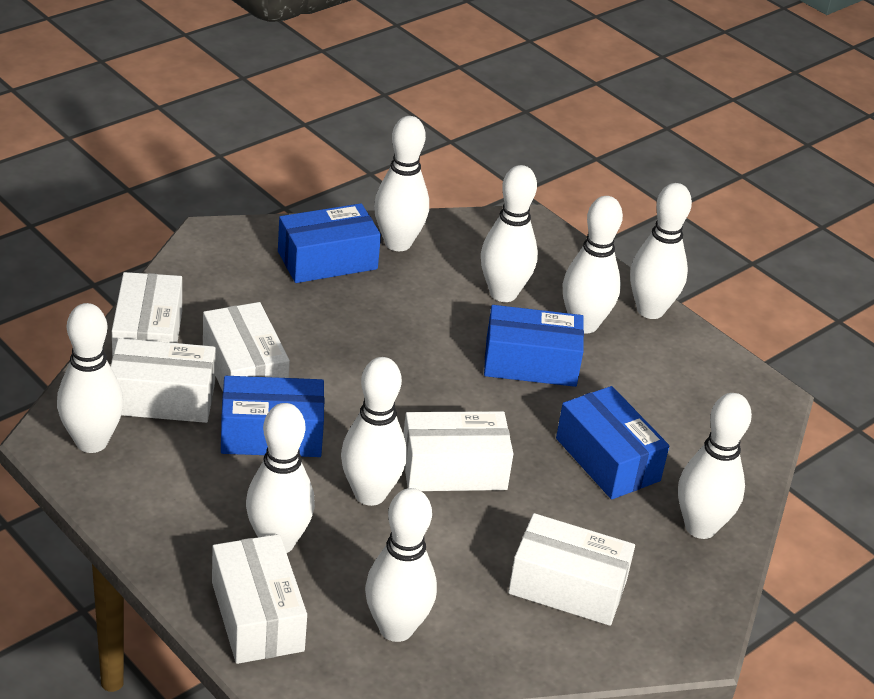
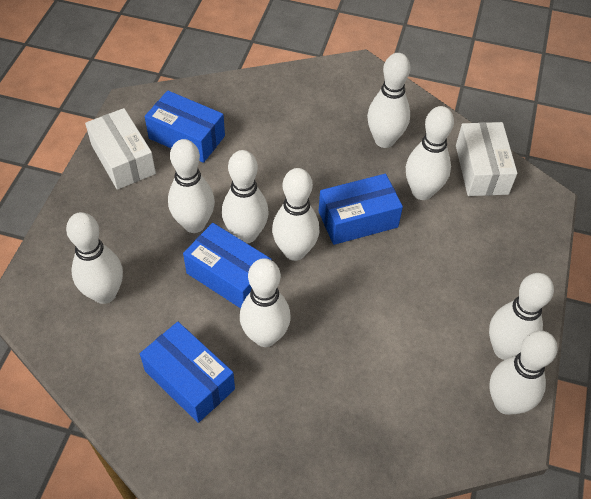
white box: 6 -> 2

